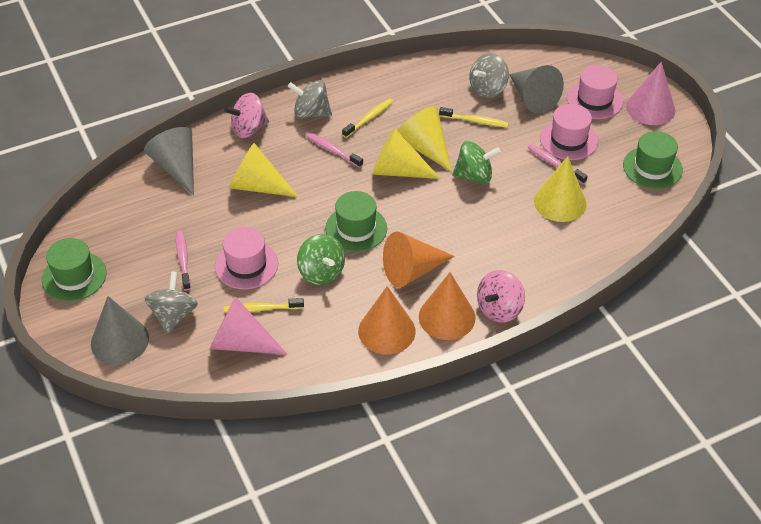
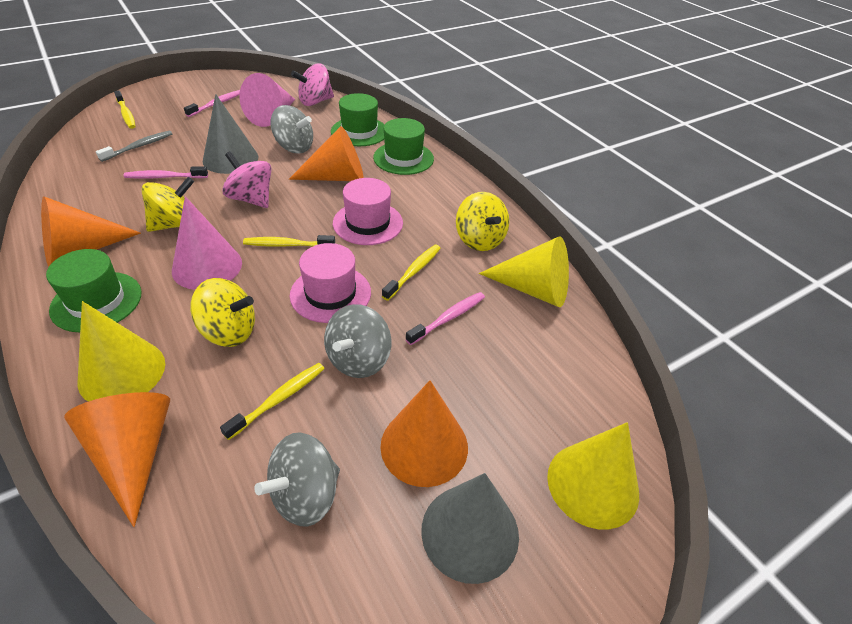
green spinning top: 2 -> 0
grey cone: 3 -> 2
grey toothbrush: 0 -> 1
orange cone: 3 -> 4
pink hat: 3 -> 2
yellow cone: 4 -> 3
yellow spinning top: 0 -> 3
yellow toothbrush: 3 -> 4

